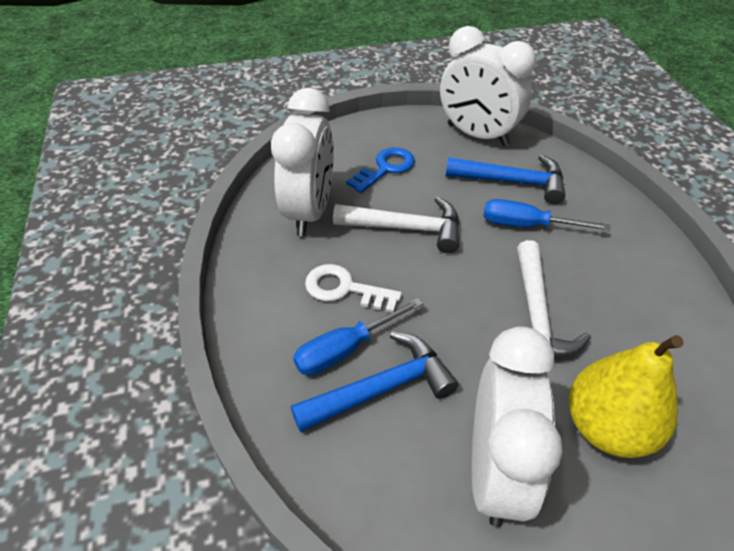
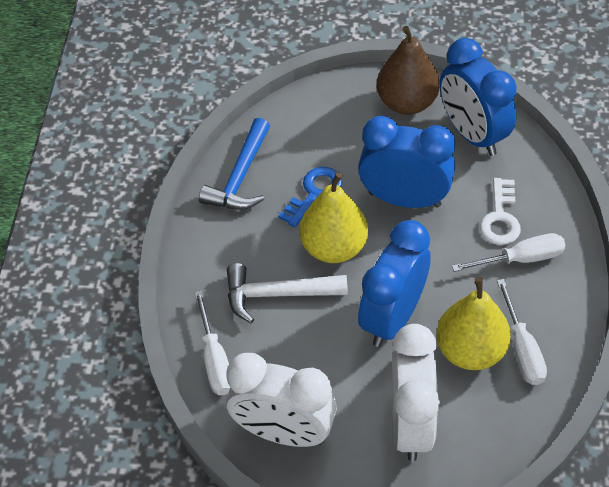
blue clock: 0 -> 3
blue hammer: 2 -> 1
blue screwdriver: 2 -> 0
brown pear: 0 -> 1
white clock: 3 -> 2
white hammer: 2 -> 1
white screwdriver: 0 -> 3
yellow pear: 1 -> 2

